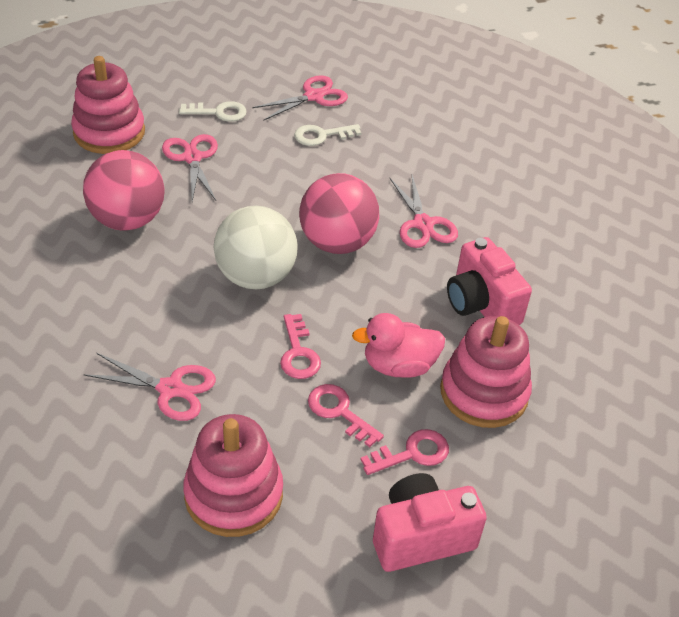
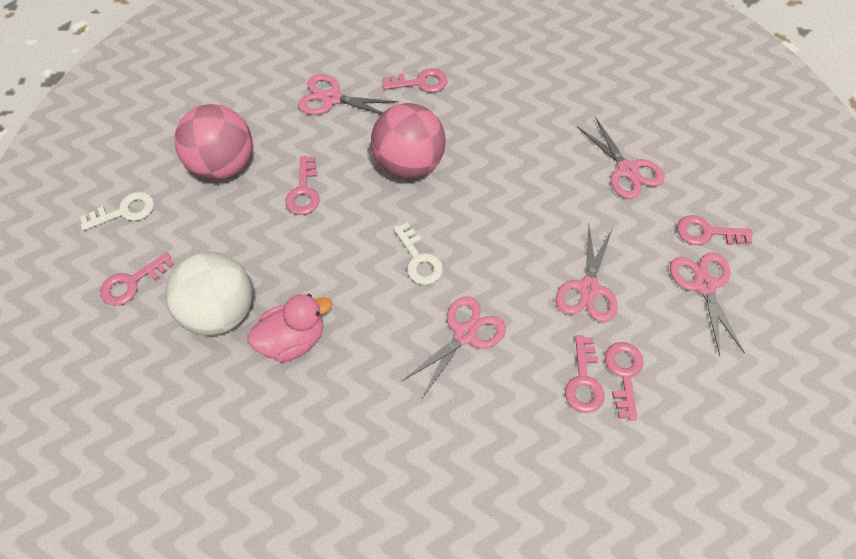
pink camera: 2 -> 0
pink key: 3 -> 6
pink scissors: 4 -> 5
pink stacking toy: 3 -> 0

